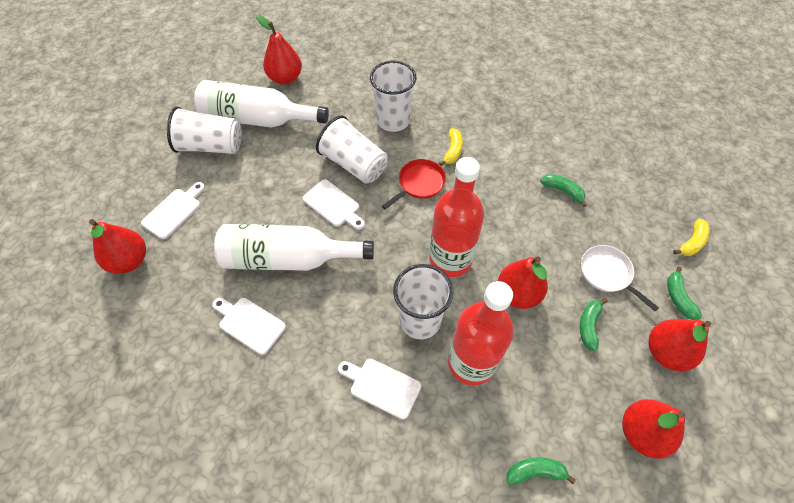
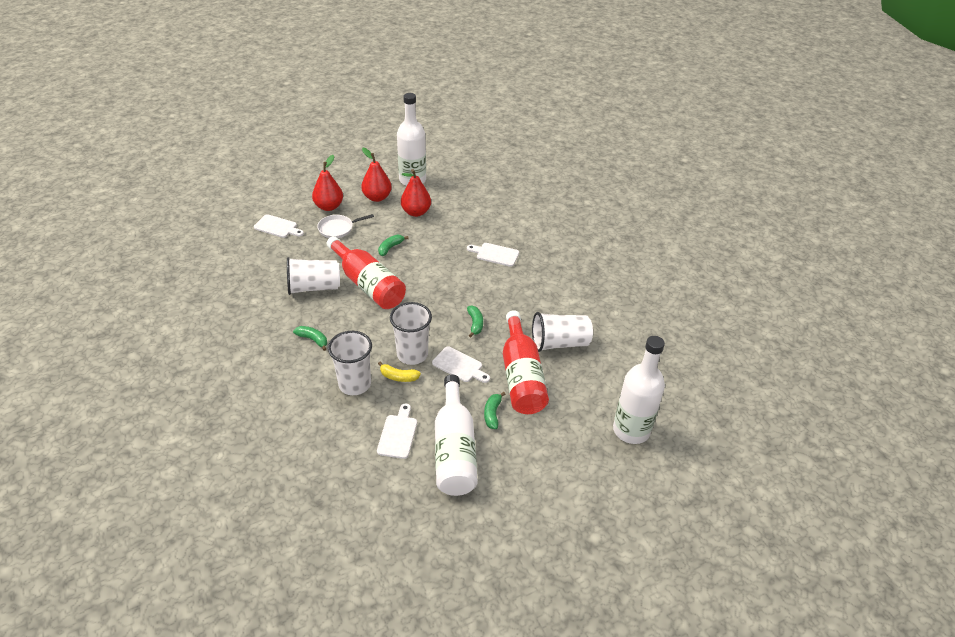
red pan: 1 -> 0
red pear: 5 -> 3
white bottle: 2 -> 3
yellow banana: 2 -> 1

